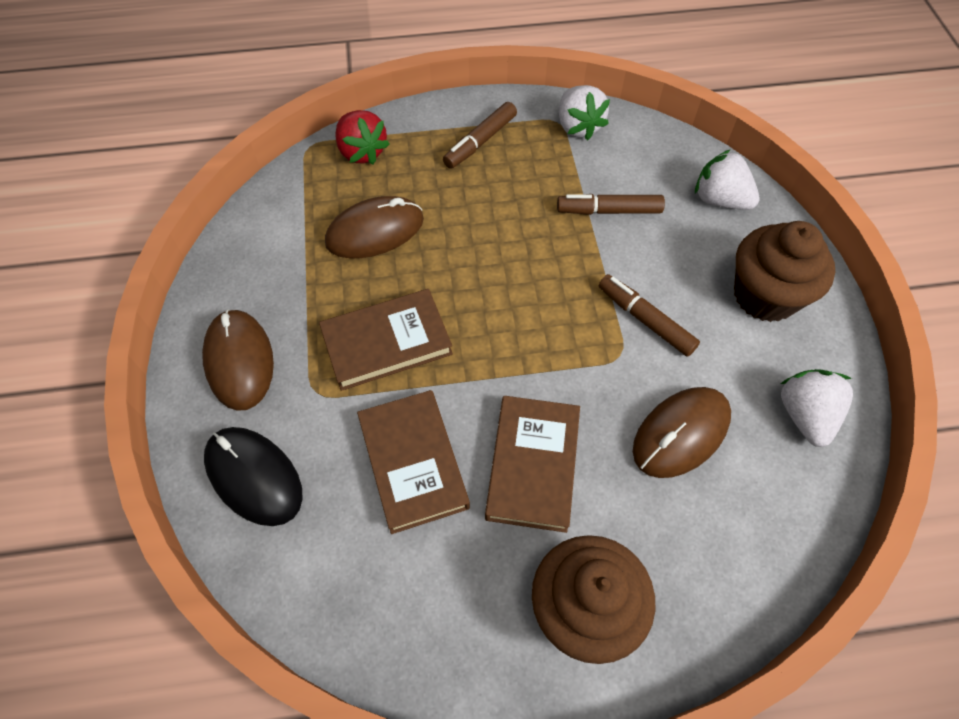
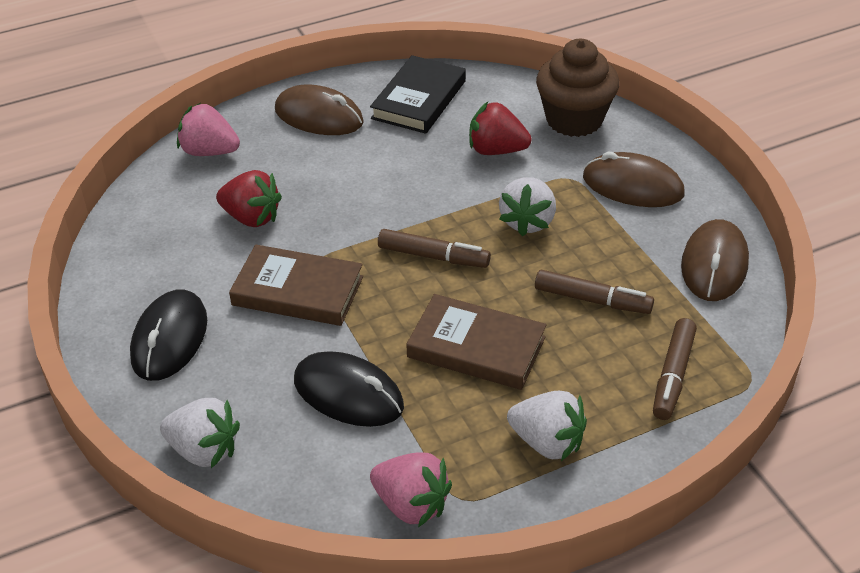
black book: 0 -> 1
black mouse: 1 -> 2
brown book: 3 -> 2
brown cupcake: 2 -> 1
pink strawberry: 0 -> 2
red strawberry: 1 -> 2

